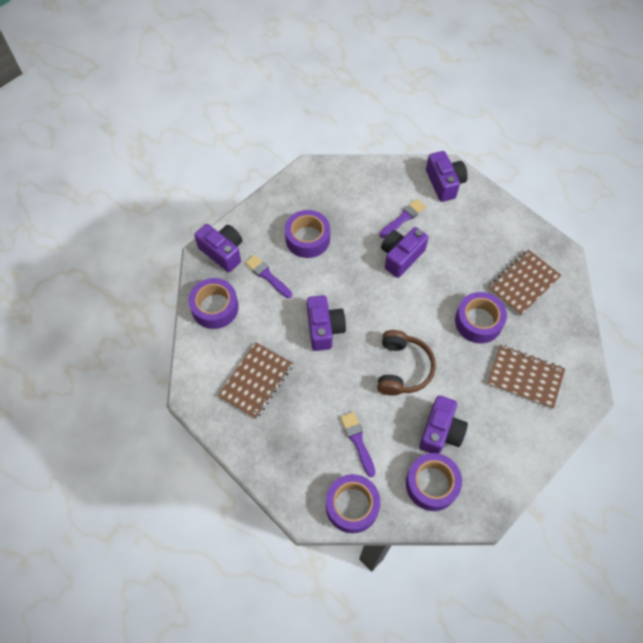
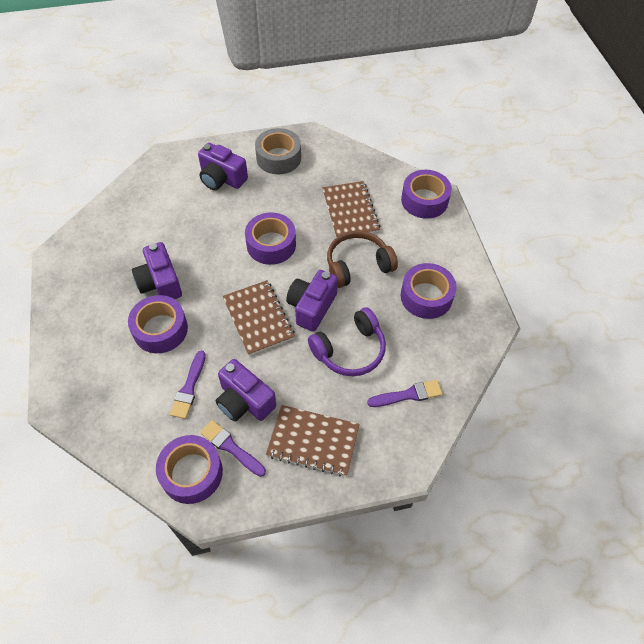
grey tape: 0 -> 1
purple camera: 5 -> 4
purple headphones: 0 -> 1

